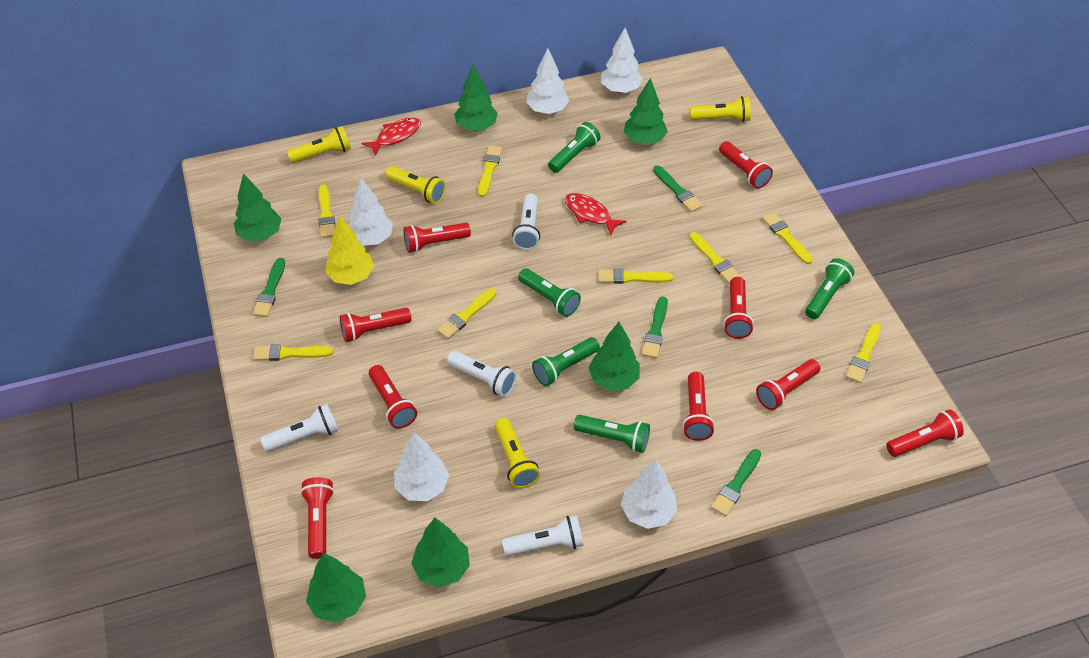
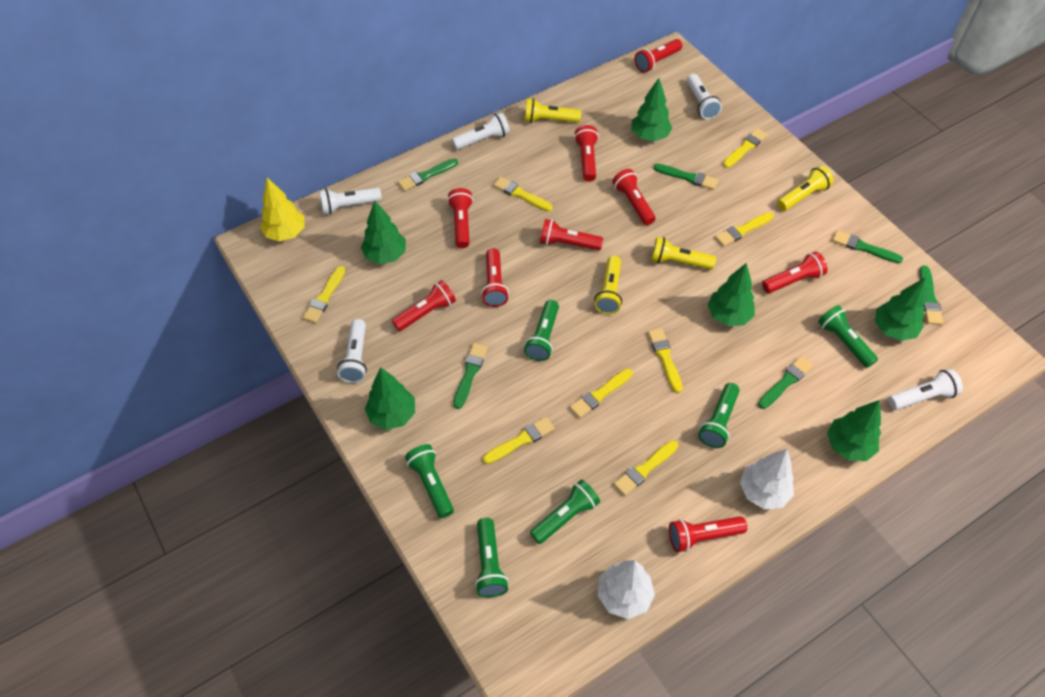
green brush: 4 -> 6
green flashlight: 5 -> 6
red fish: 2 -> 0
white flashlight: 4 -> 5
white tree: 5 -> 2

